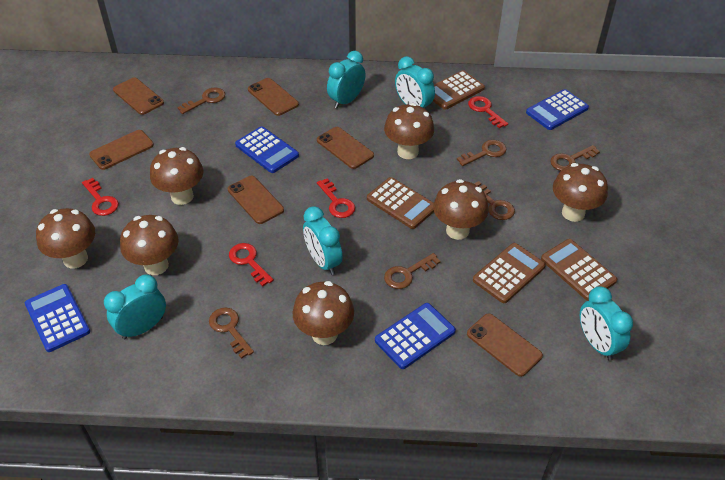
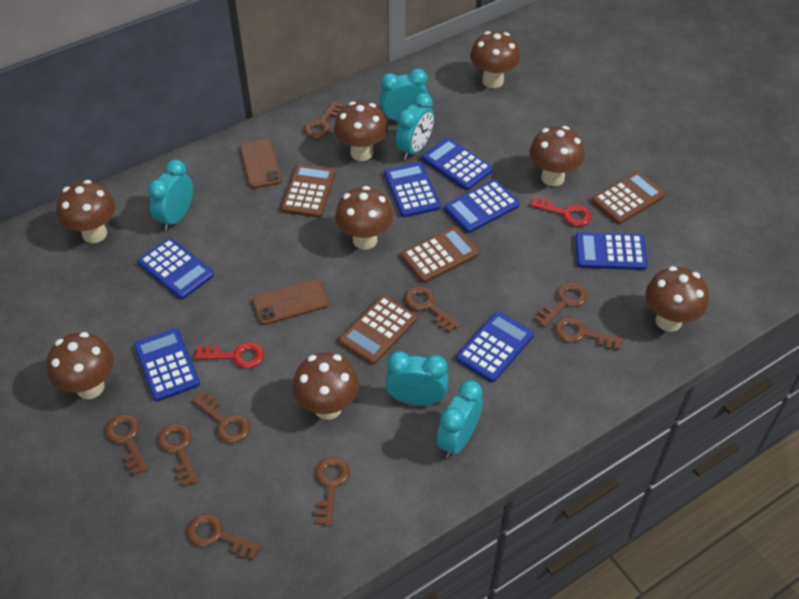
blue calculator: 4 -> 7
brown key: 6 -> 9
brown mushroom: 7 -> 8
brown phone: 6 -> 2
red key: 4 -> 2

